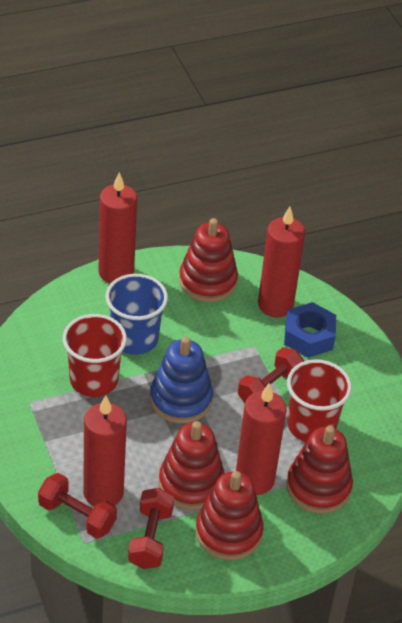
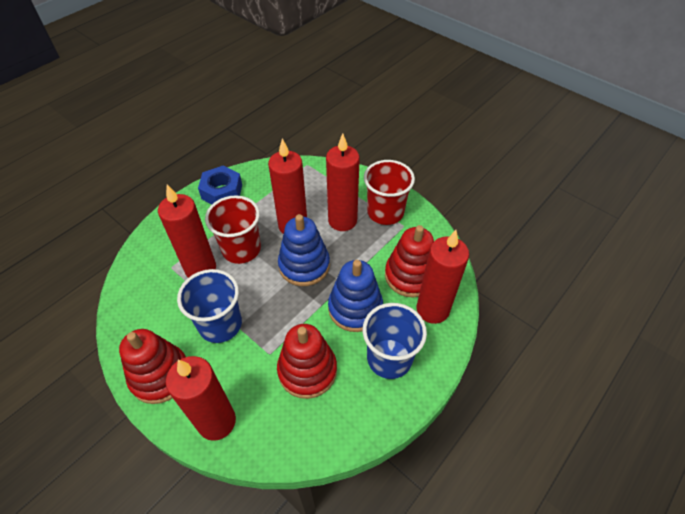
blue cup: 1 -> 2
blue stacking toy: 1 -> 2
red candle: 4 -> 5
red dumbbell: 3 -> 0
red stacking toy: 4 -> 3

